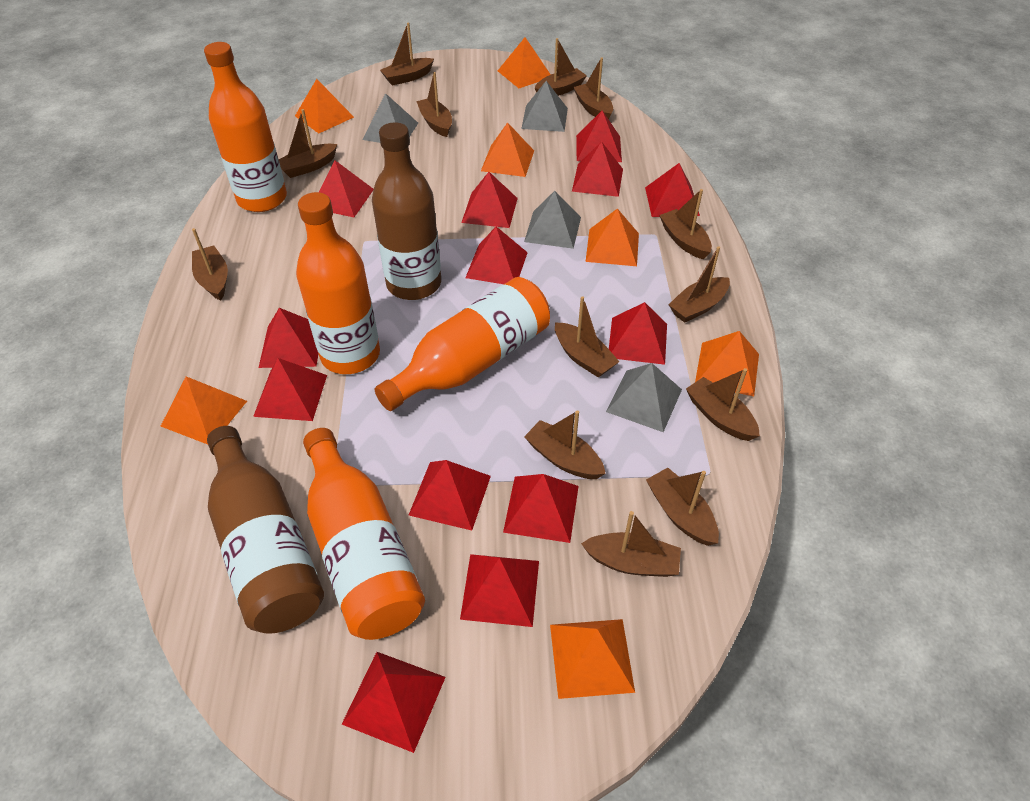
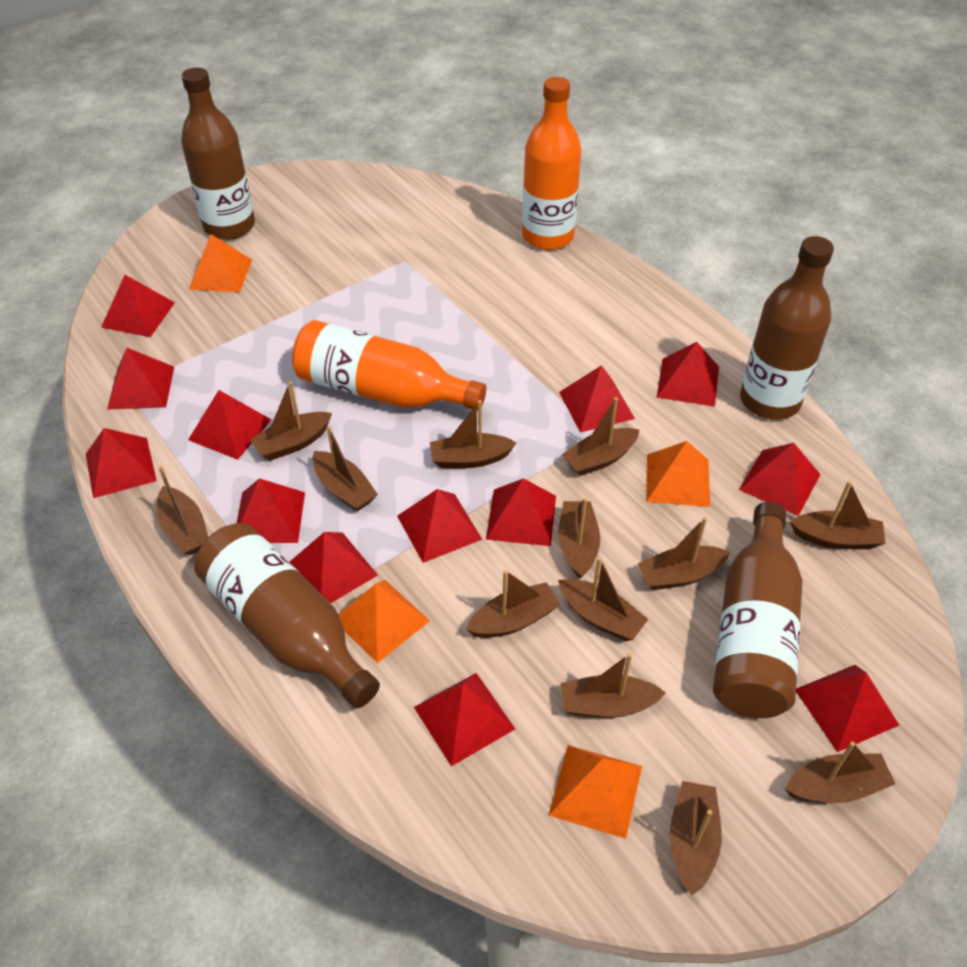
brown bottle: 2 -> 4
grey pyramid: 4 -> 0
orange bottle: 4 -> 2
orange pyramid: 7 -> 4

